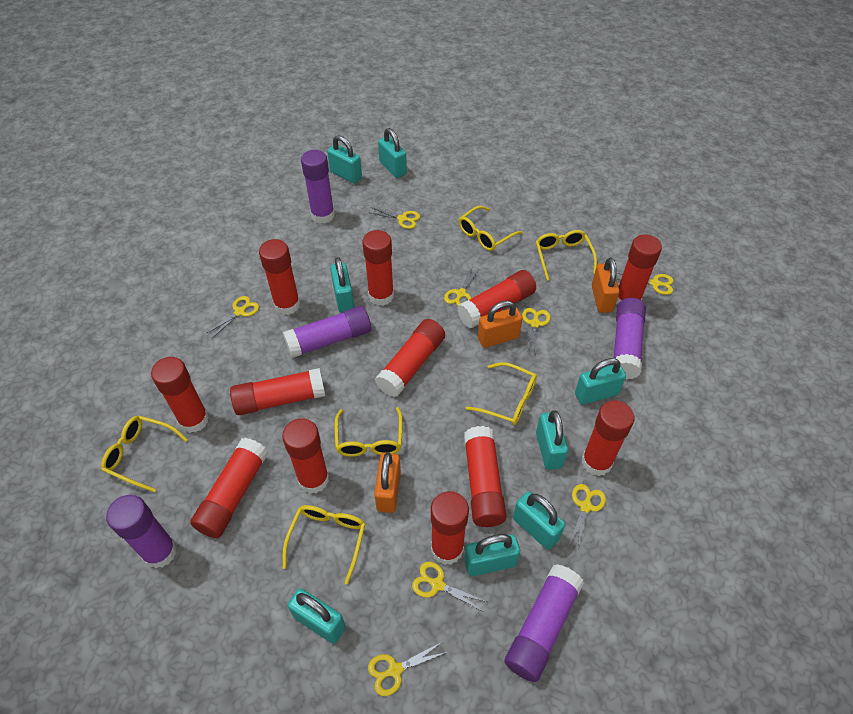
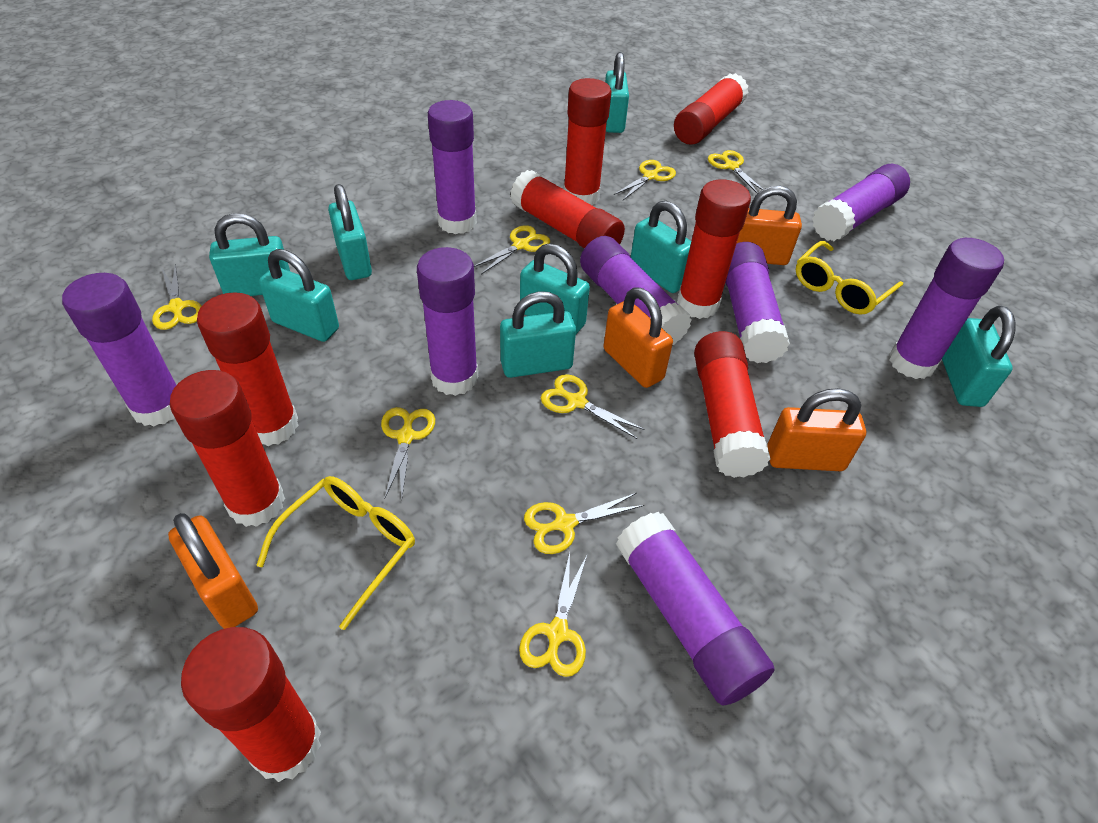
orange padlock: 3 -> 4
purple glue stick: 5 -> 8
red glue stick: 12 -> 8
yellow glasses: 6 -> 2

